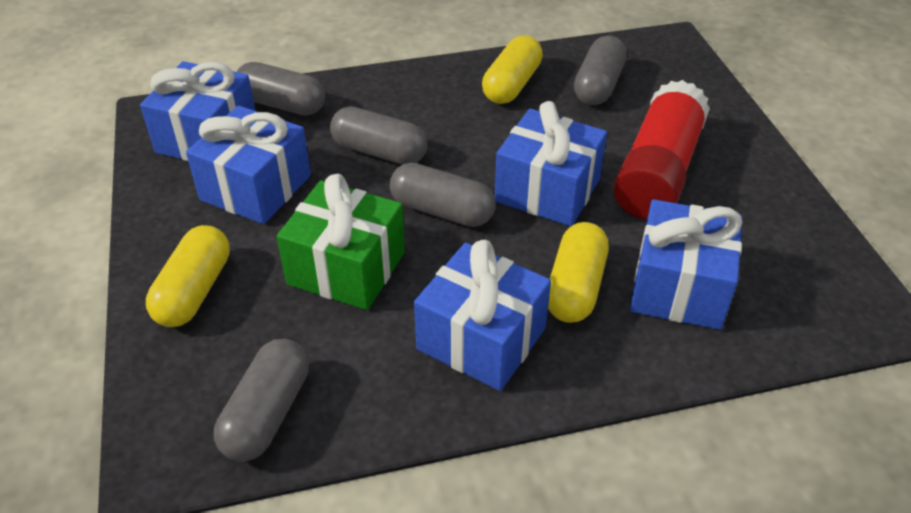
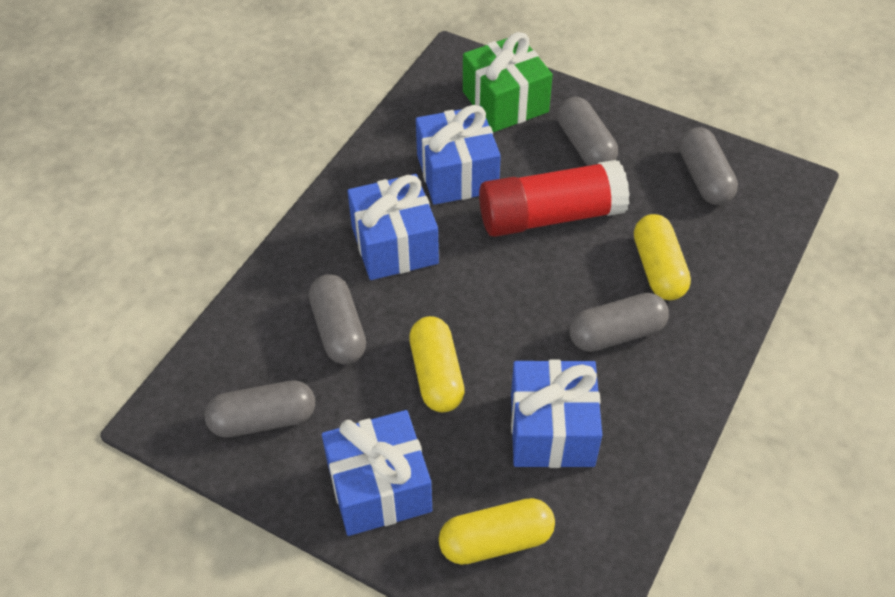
blue gift: 5 -> 4

